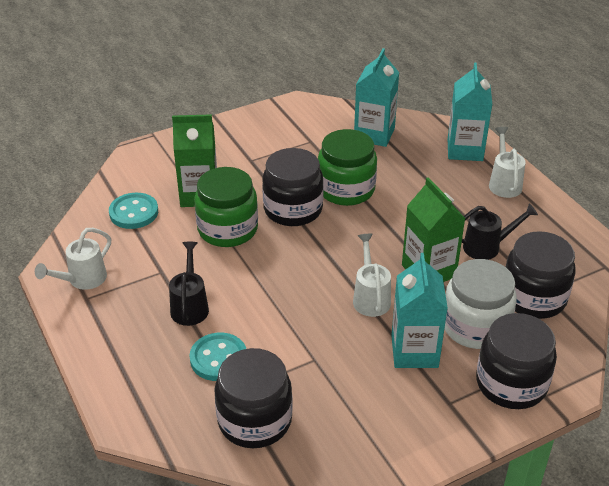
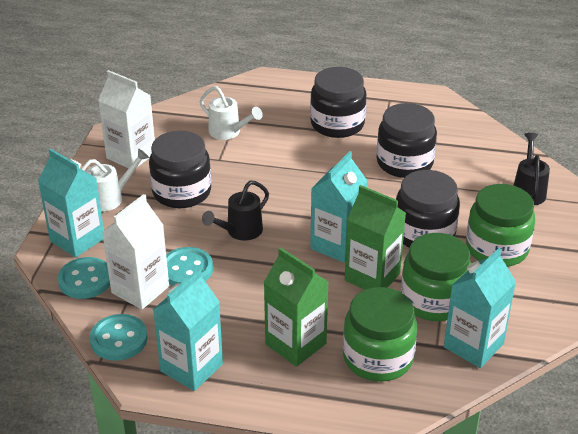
green jar: 2 -> 3
turquoise button: 2 -> 3
turquoise carton: 3 -> 4
white carton: 0 -> 2
white jar: 1 -> 0
white watering can: 3 -> 2

